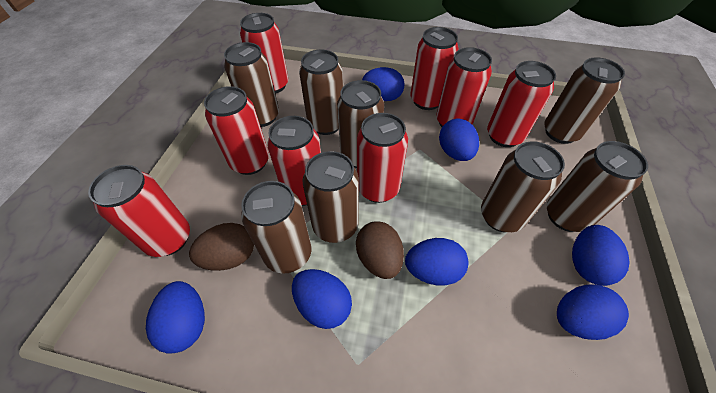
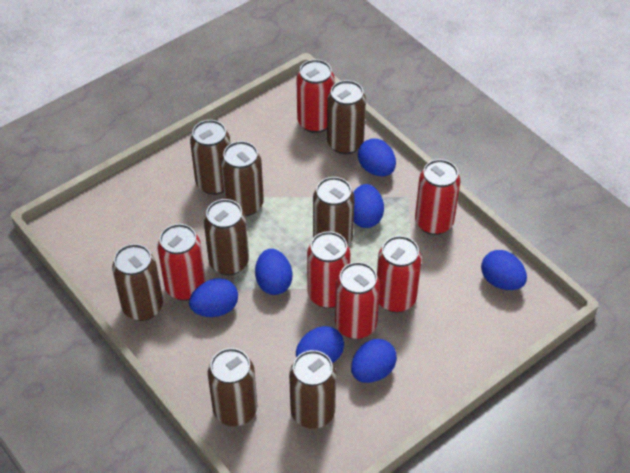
brown egg: 2 -> 0
red can: 8 -> 6

